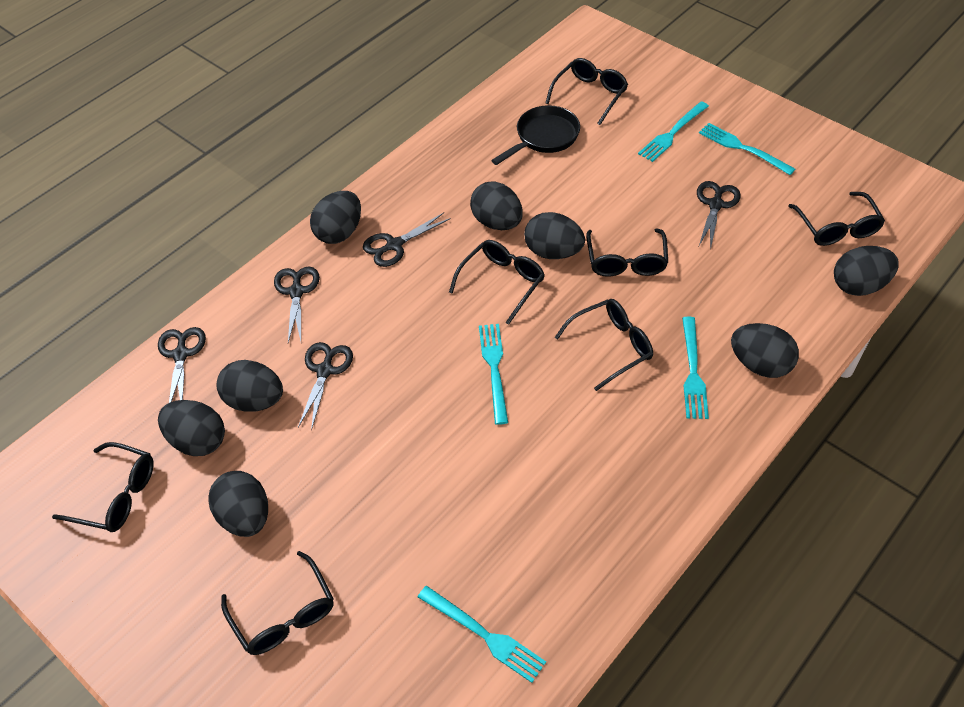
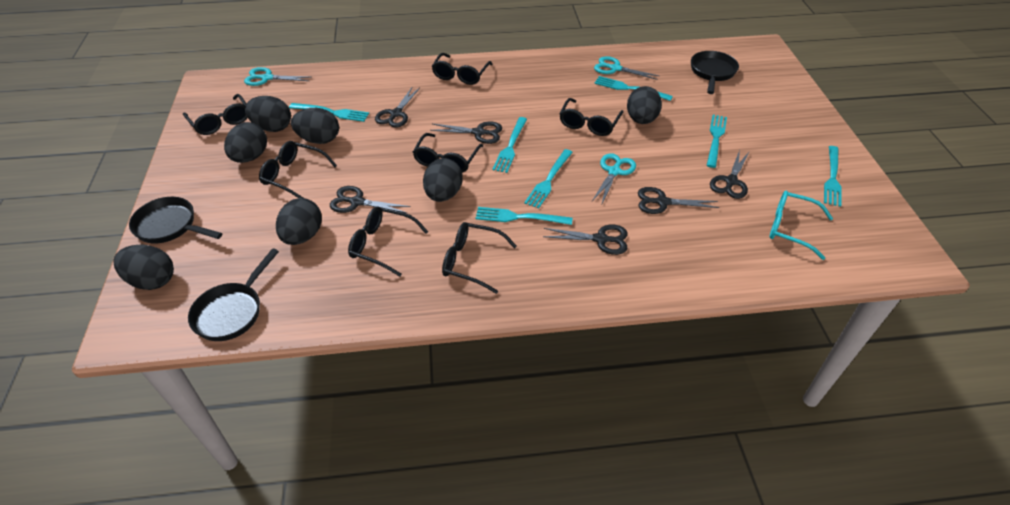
black egg: 8 -> 7
black pan: 1 -> 3
black scissors: 5 -> 6
turquoise fork: 5 -> 7
turquoise glasses: 0 -> 1
turquoise scissors: 0 -> 3

